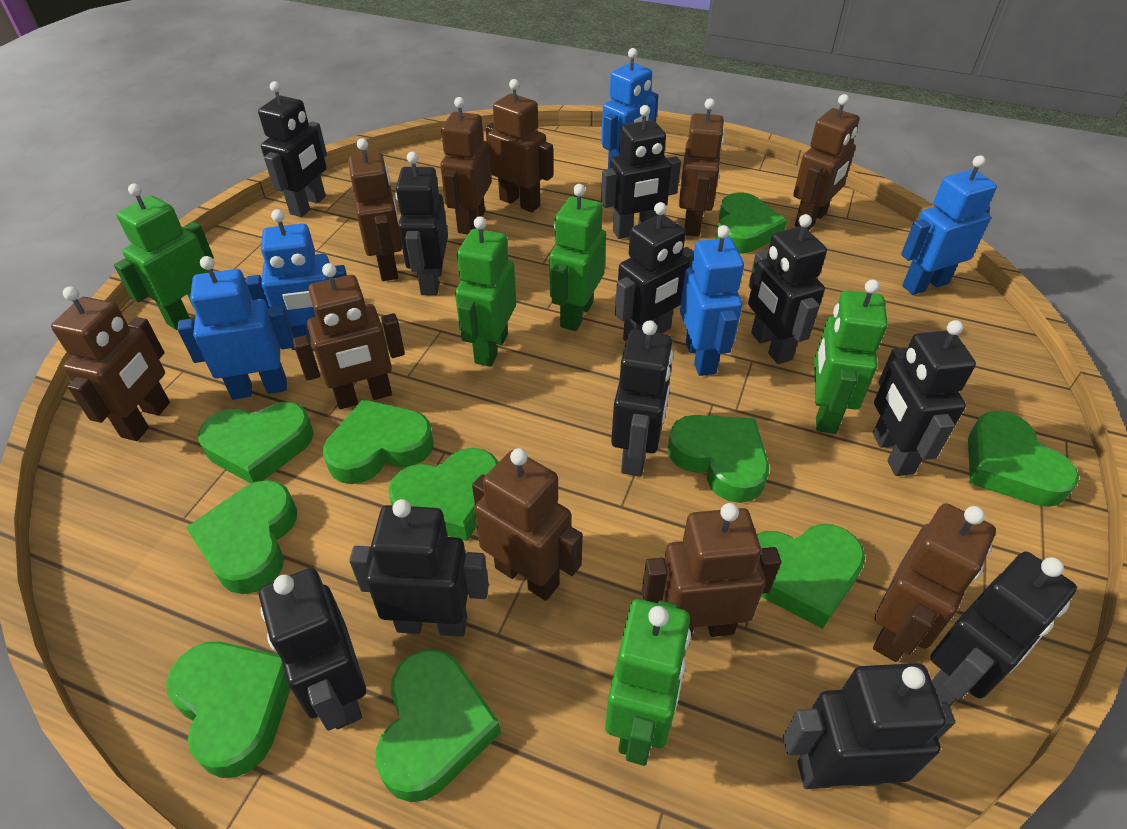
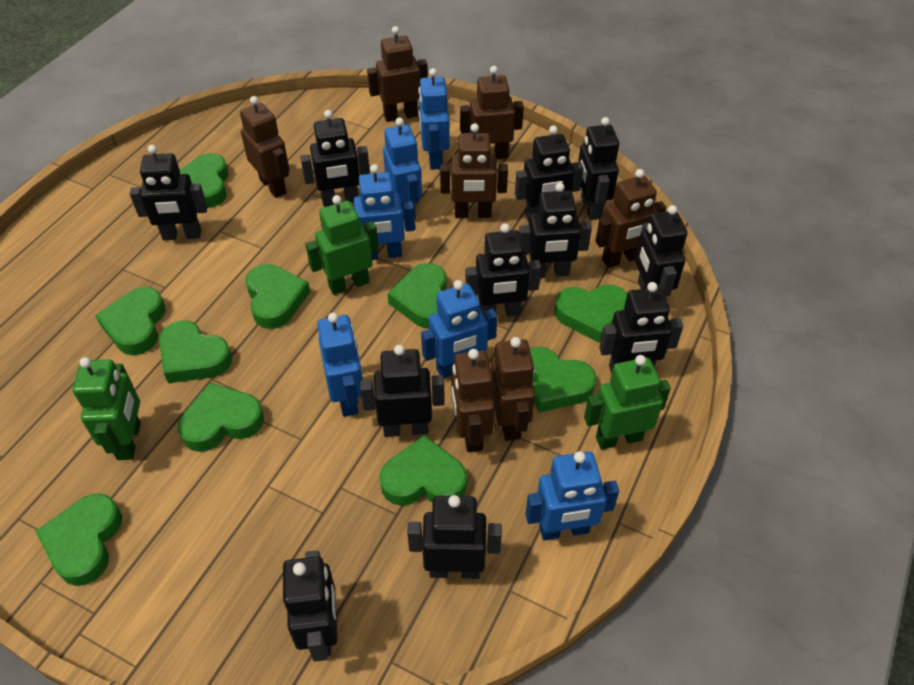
blue robot: 5 -> 6
brown robot: 10 -> 7
green robot: 5 -> 3

